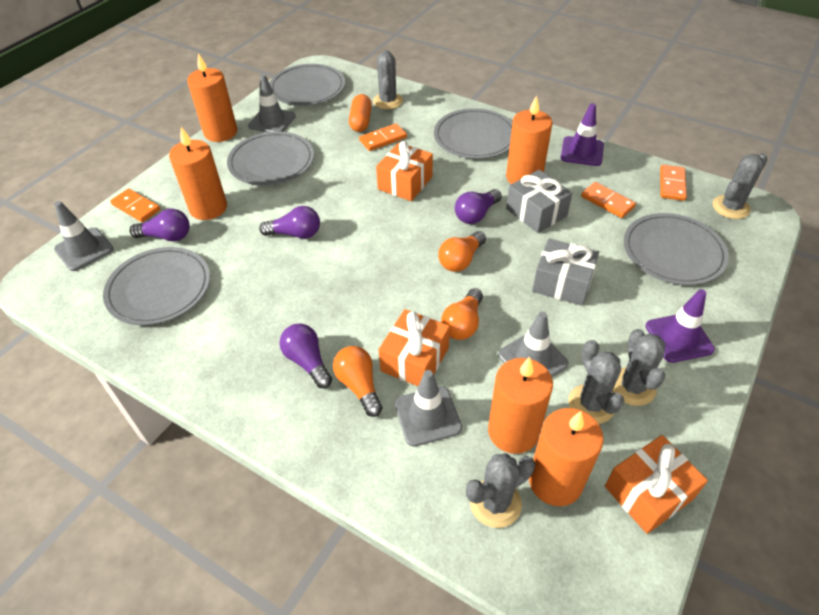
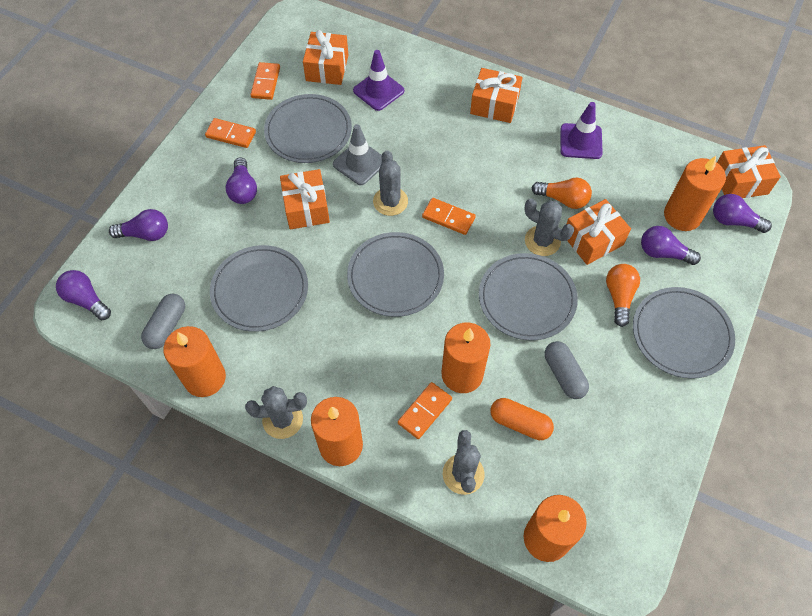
grey cactus: 5 -> 4
grey capsule: 0 -> 2
grey gift: 2 -> 0
grey traffic cone: 4 -> 1
orange gift: 3 -> 5
orange light bulb: 3 -> 2
purple light bulb: 4 -> 5

